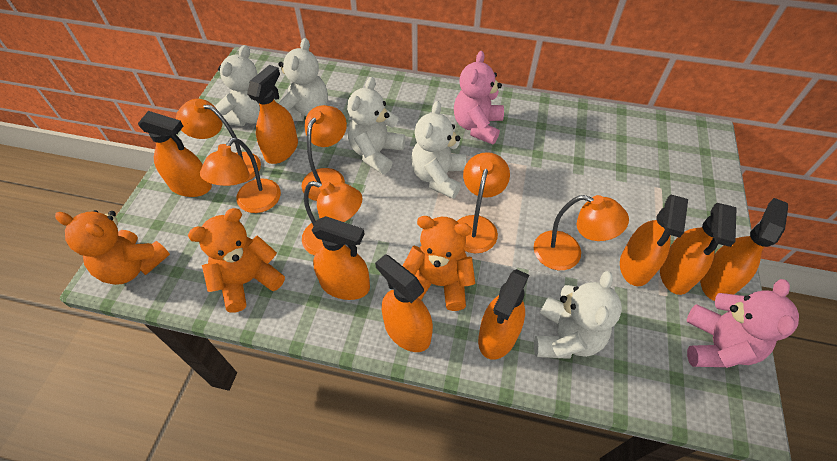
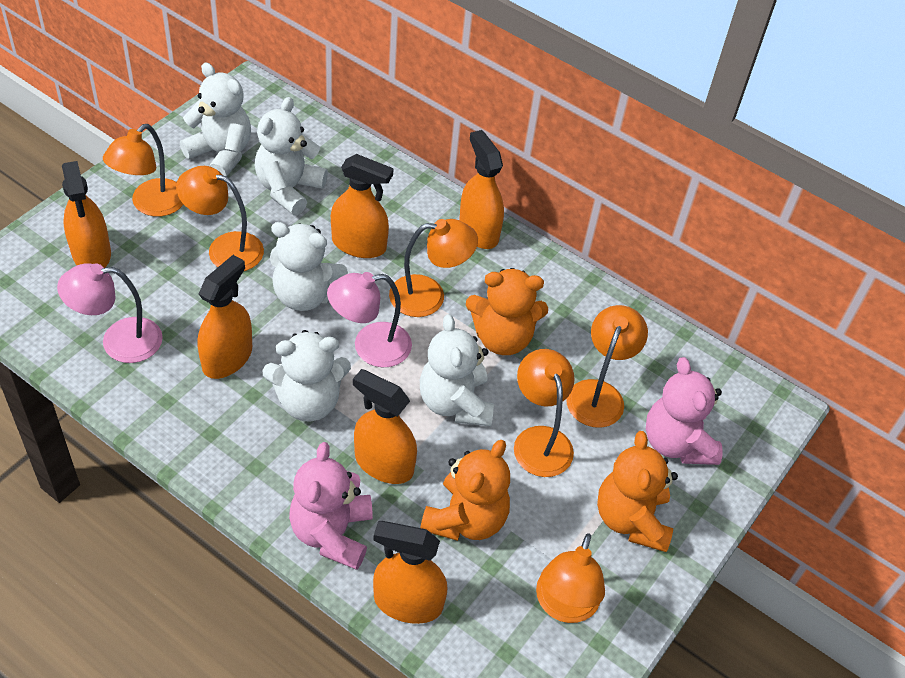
orange spray bottle: 8 -> 6
pink lamp: 0 -> 2

